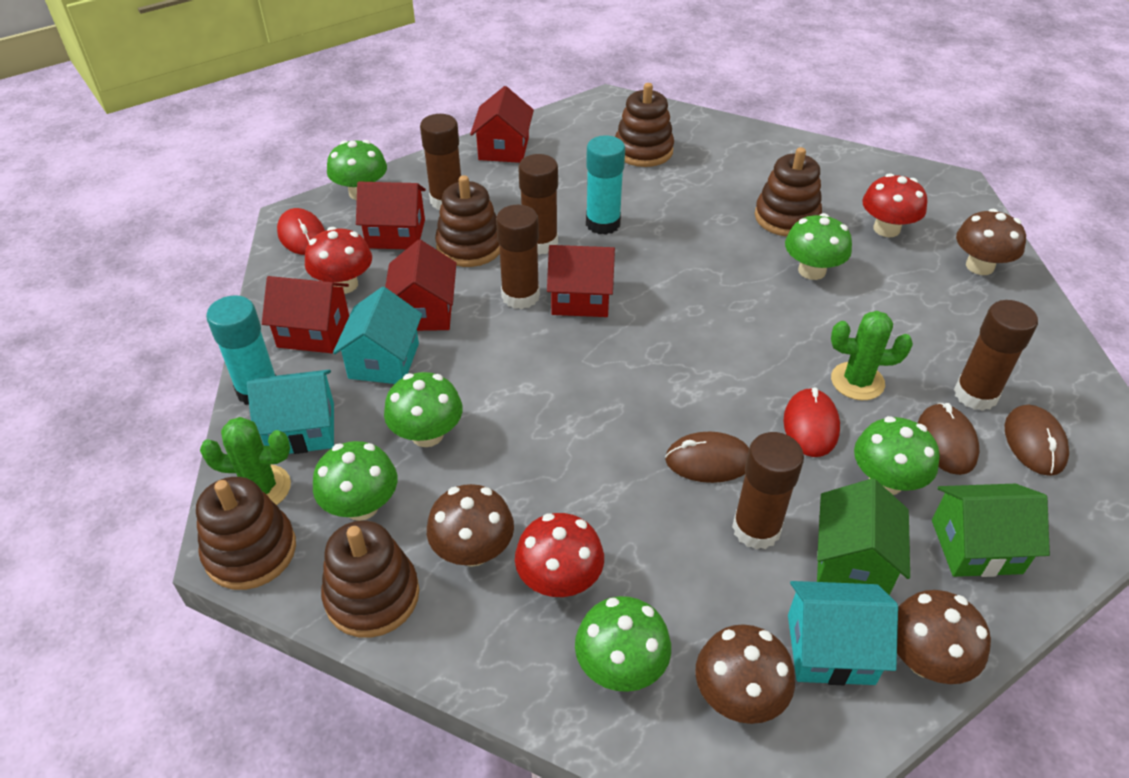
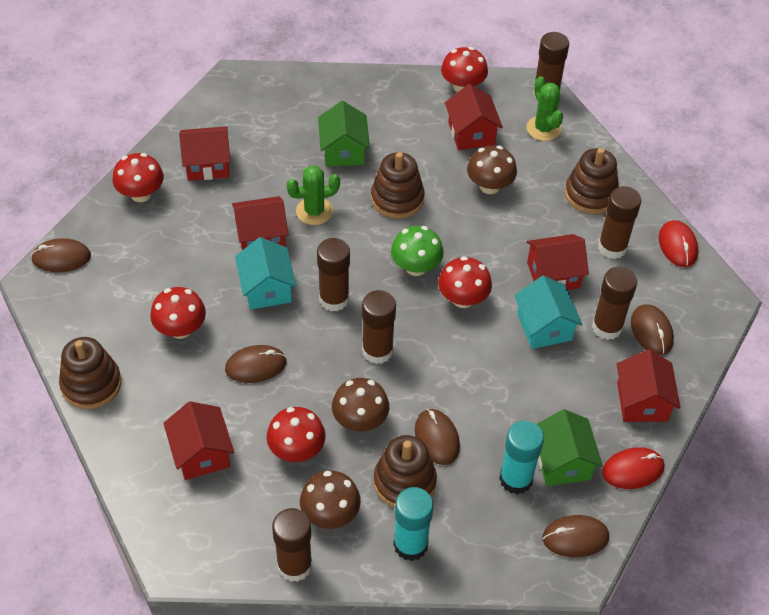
brown glue stick: 5 -> 6
brown mouse: 3 -> 5
brown mushroom: 4 -> 3
brown stacking toy: 5 -> 4
green mushroom: 6 -> 1
red house: 5 -> 6
red mushroom: 3 -> 5
turquoise house: 3 -> 2

